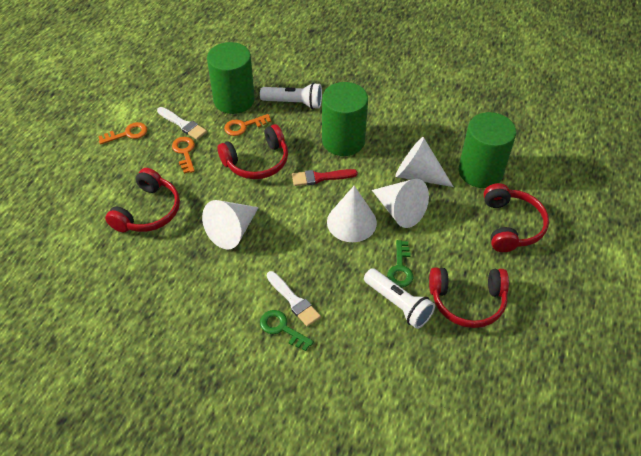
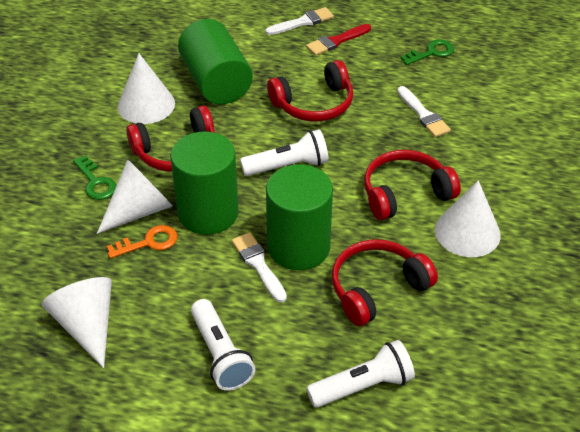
orange key: 3 -> 1
white brush: 2 -> 3
white flashlight: 2 -> 3

